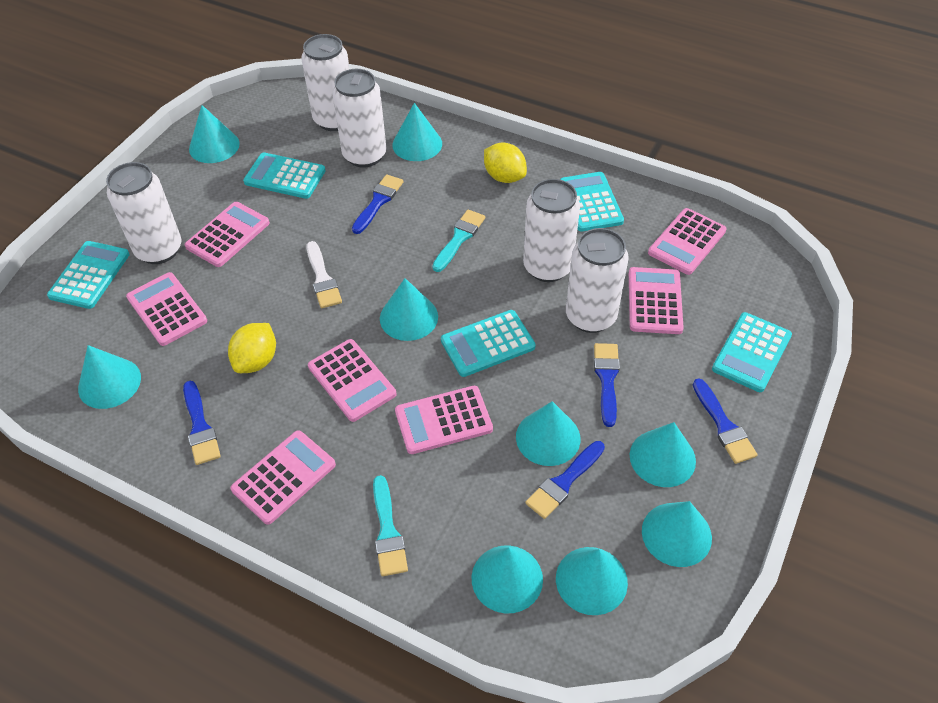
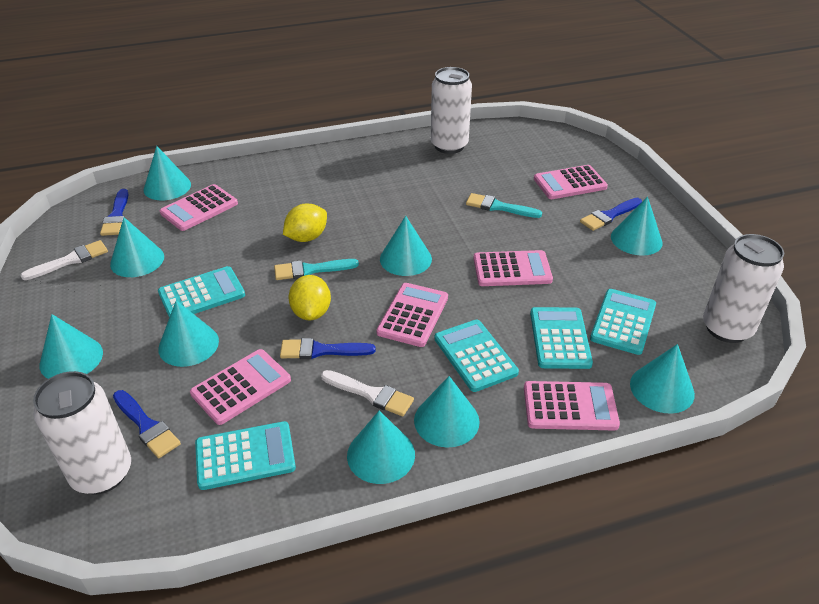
blue brush: 5 -> 4
pink calculator: 7 -> 6
white brush: 1 -> 2
white can: 5 -> 3

